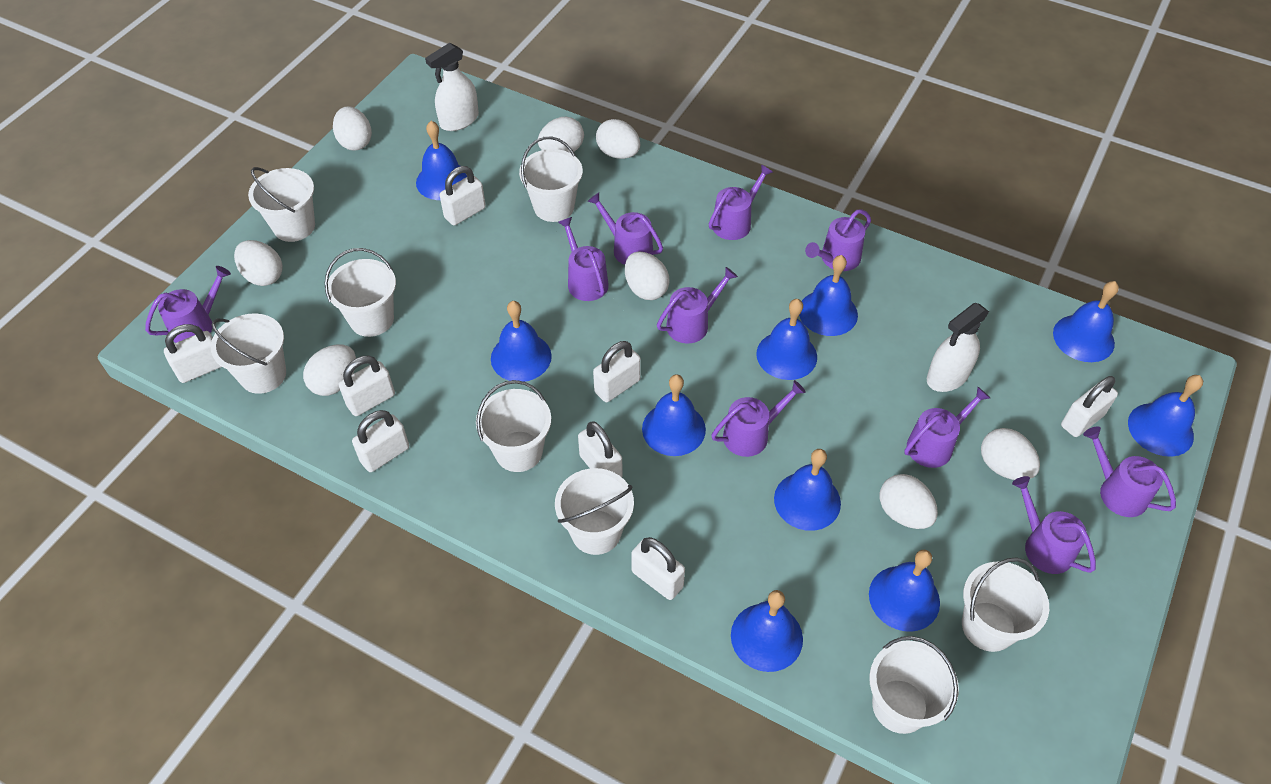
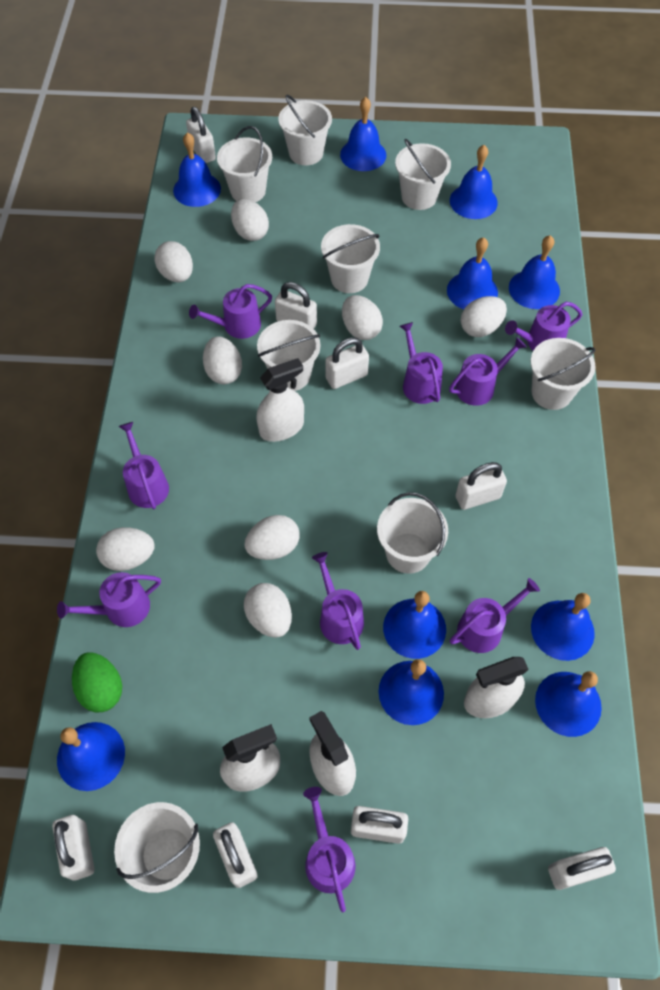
green egg: 0 -> 1
purple watering can: 10 -> 9
white spray bottle: 2 -> 4

